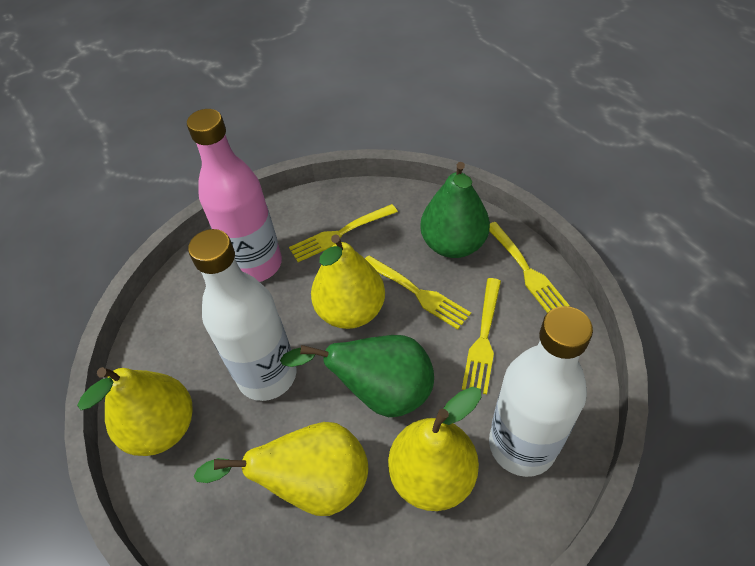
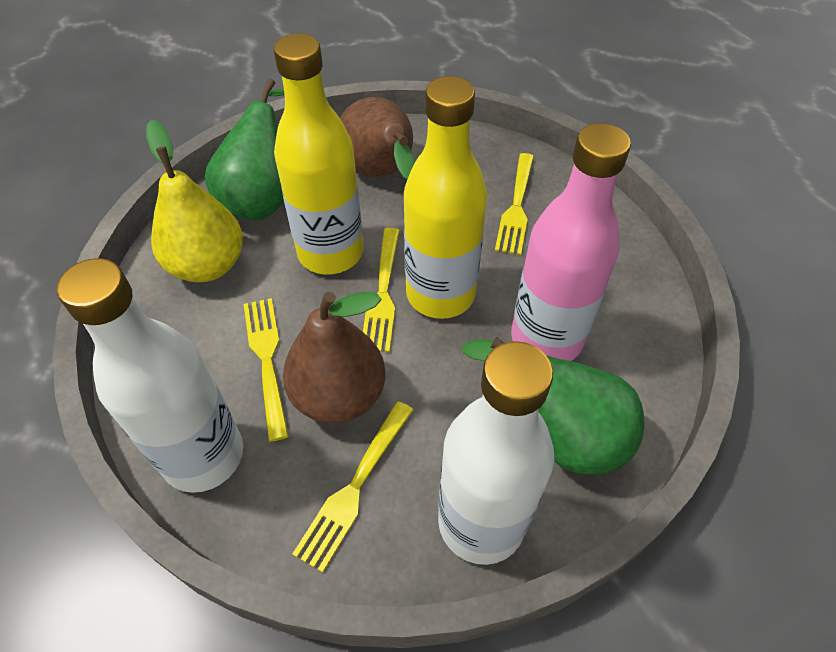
brown pear: 0 -> 2
yellow bottle: 0 -> 2
yellow pear: 4 -> 1

